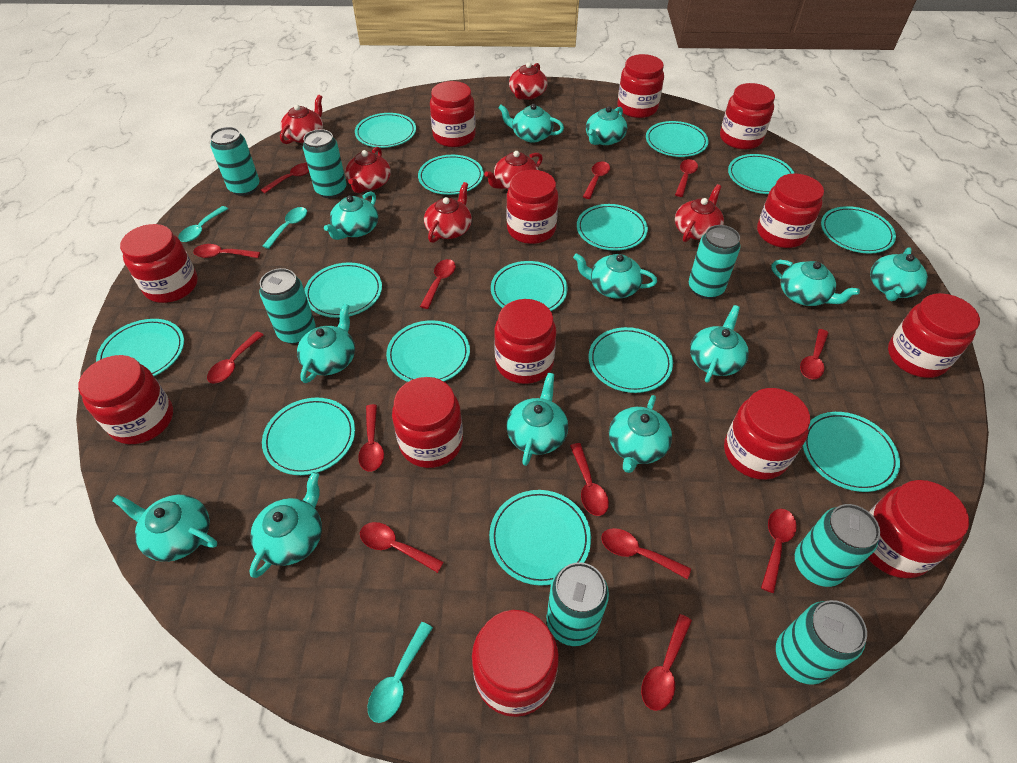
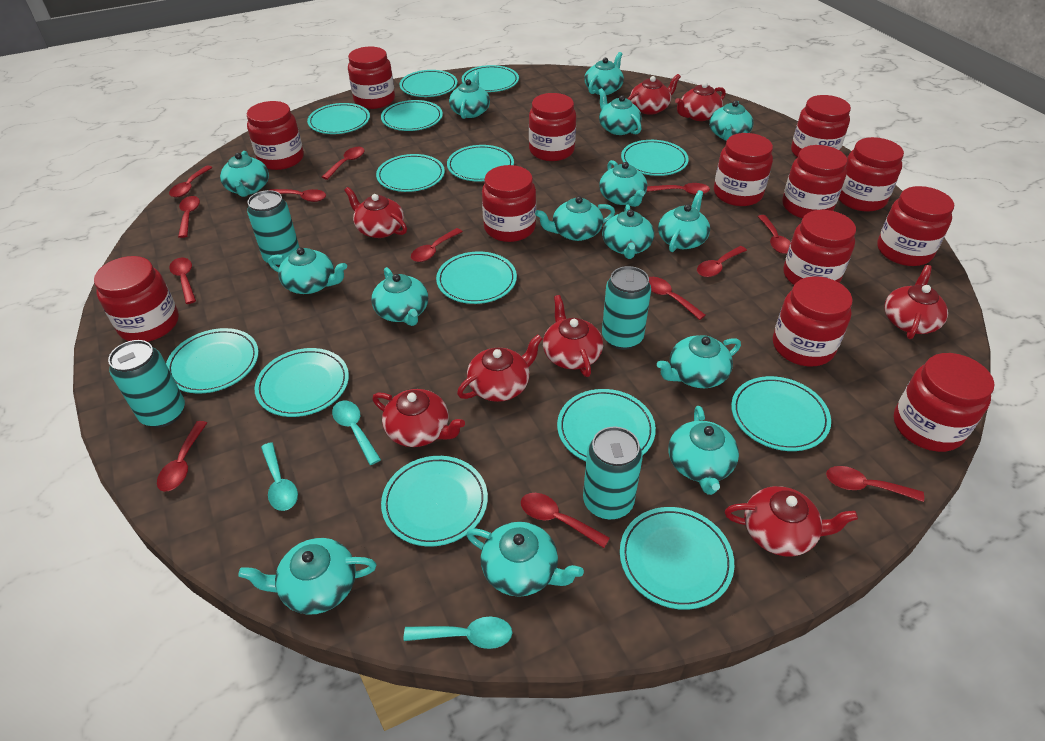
red teapot: 6 -> 8
turquoise can: 7 -> 4
turquoise teapot: 12 -> 15

